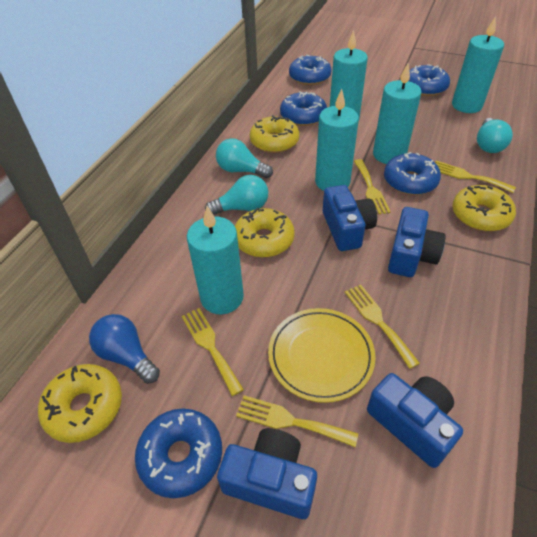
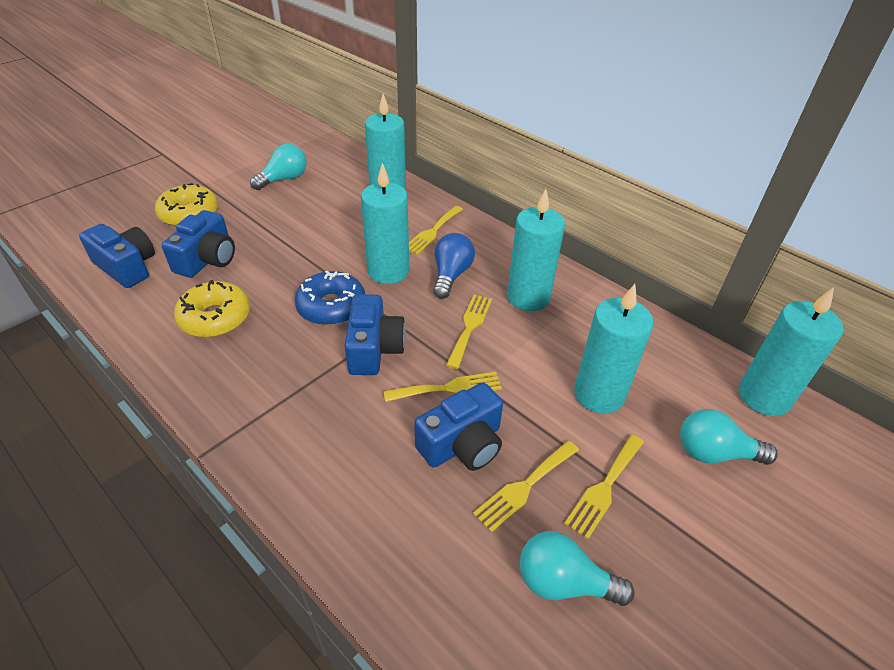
blue donut: 5 -> 1
yellow donut: 4 -> 2
yellow plate: 1 -> 0

